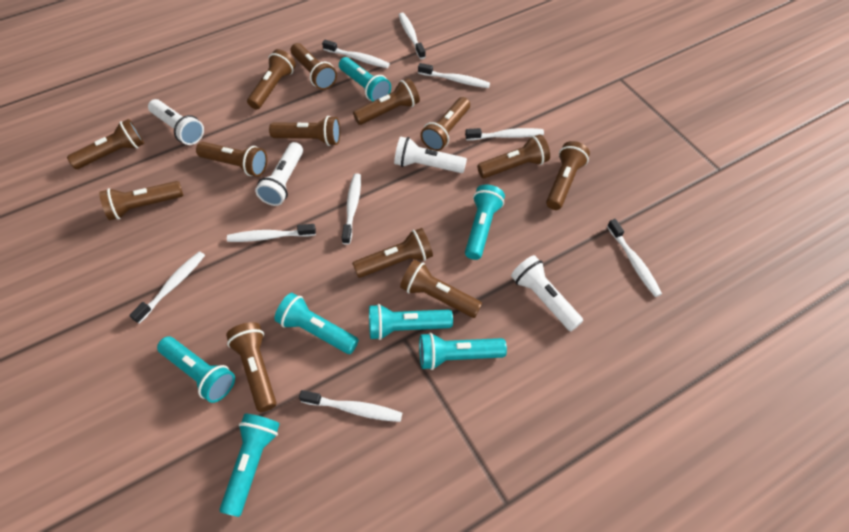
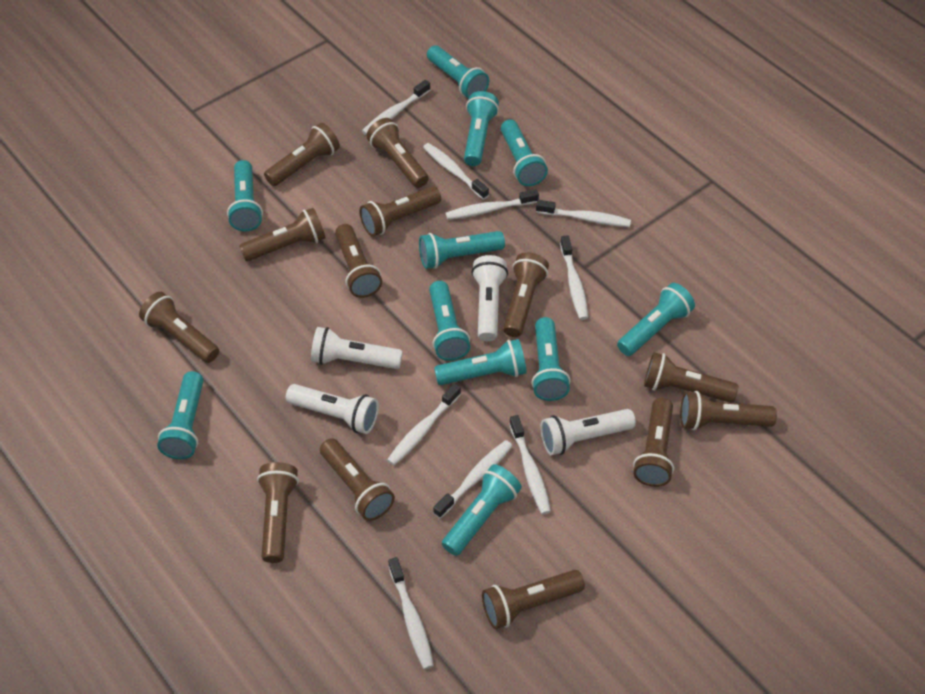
turquoise flashlight: 7 -> 11

